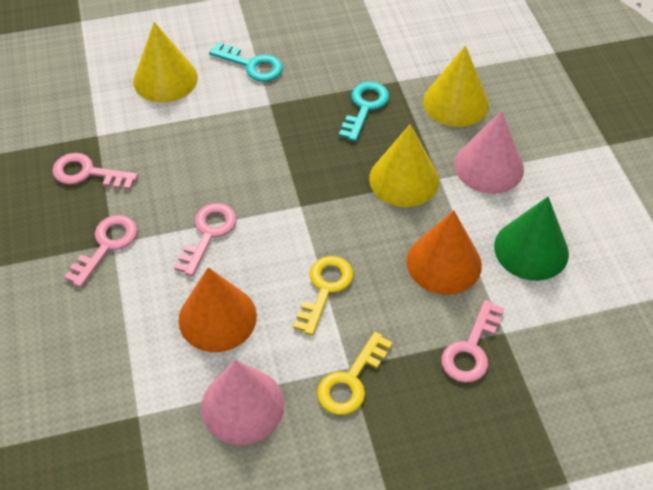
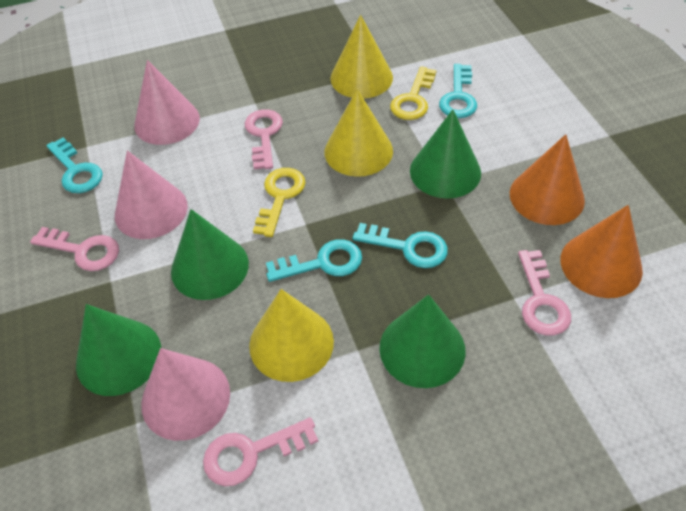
green cone: 1 -> 4
pink cone: 2 -> 3
turquoise key: 2 -> 4

